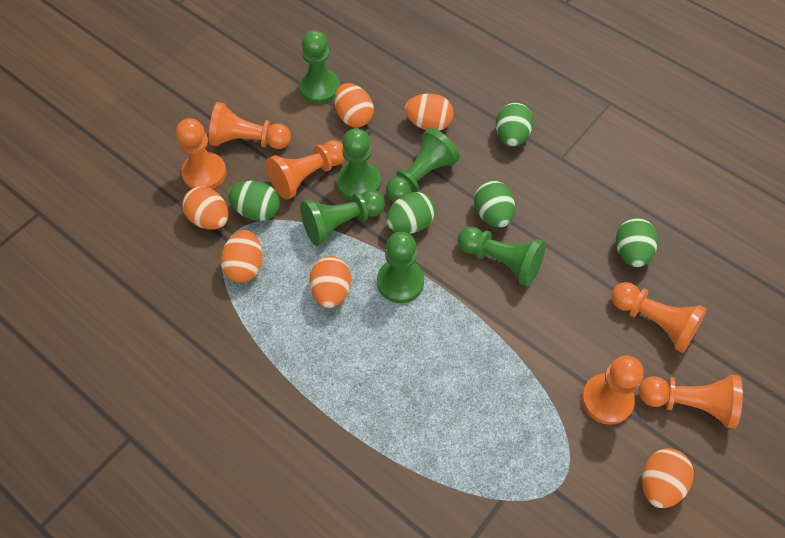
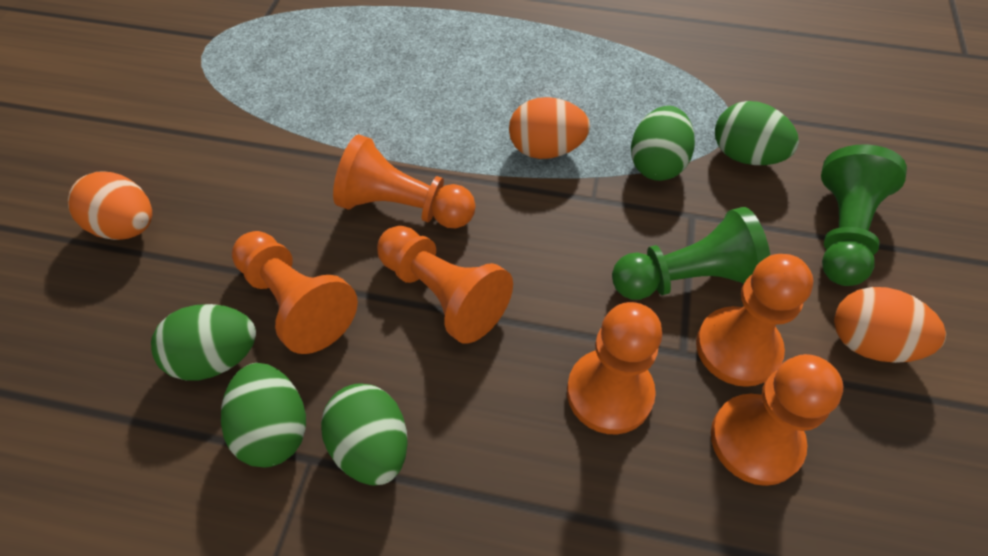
green pawn: 6 -> 2
orange egg: 6 -> 3

